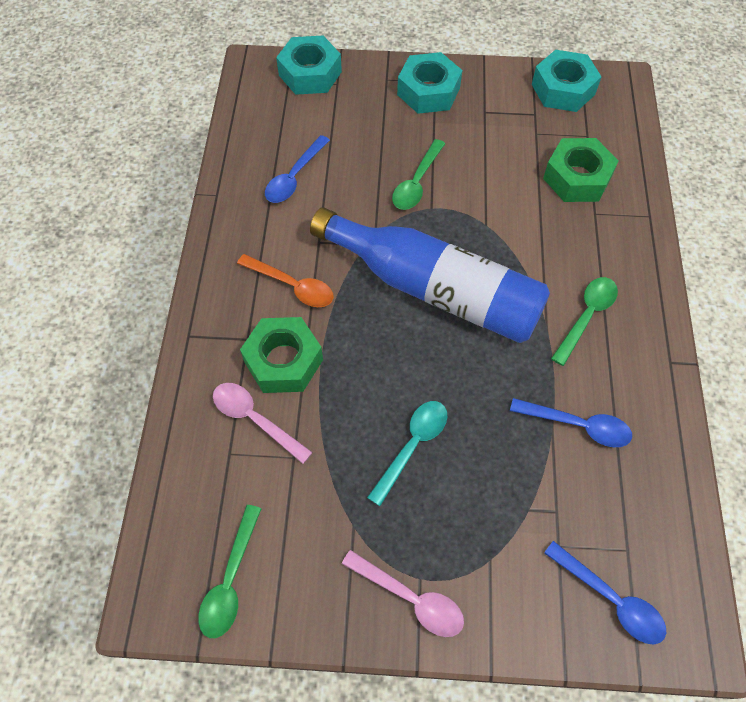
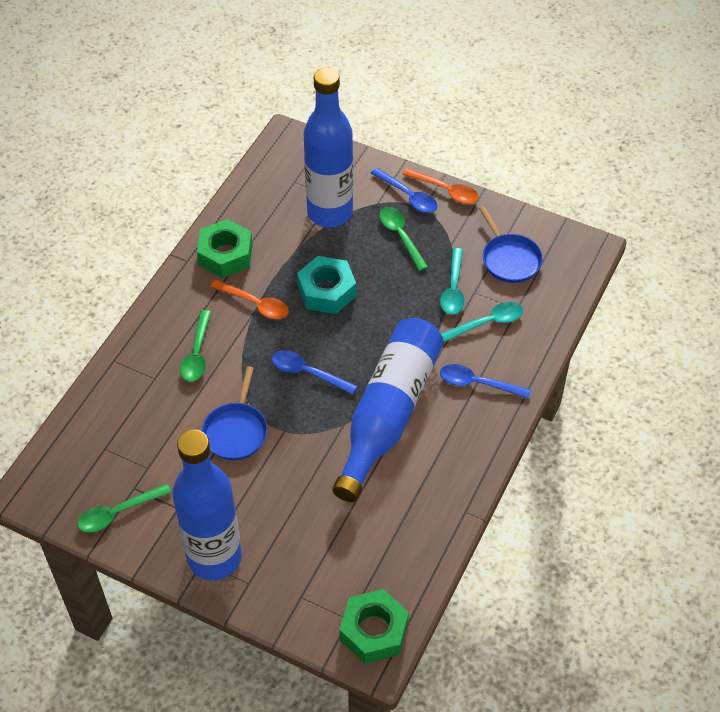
blue bottle: 1 -> 3
blue pan: 0 -> 2
orange spoon: 1 -> 2
pink spoon: 2 -> 0
turquoise nut: 3 -> 1
turquoise spoon: 1 -> 2

